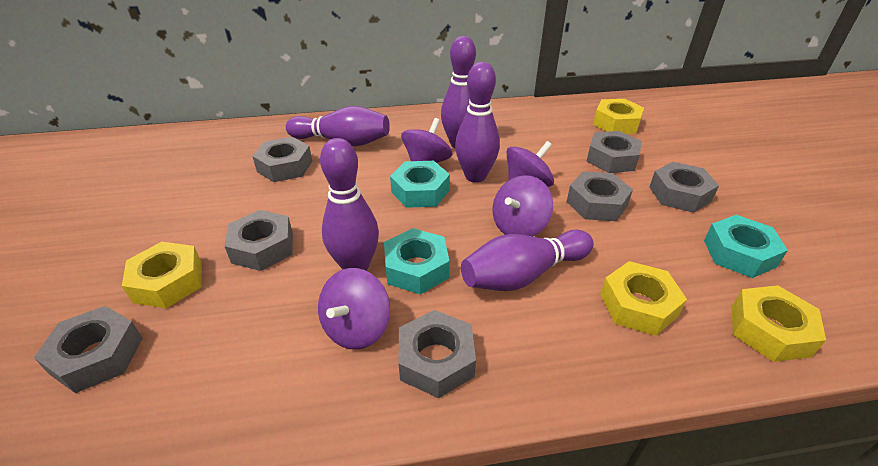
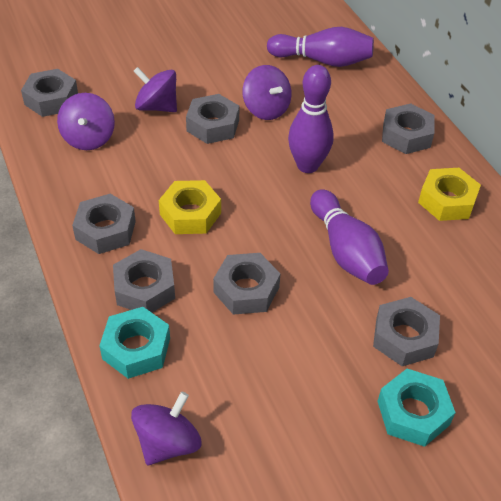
purple bowling pin: 5 -> 3
turquoise nut: 3 -> 2
yellow nut: 4 -> 2

